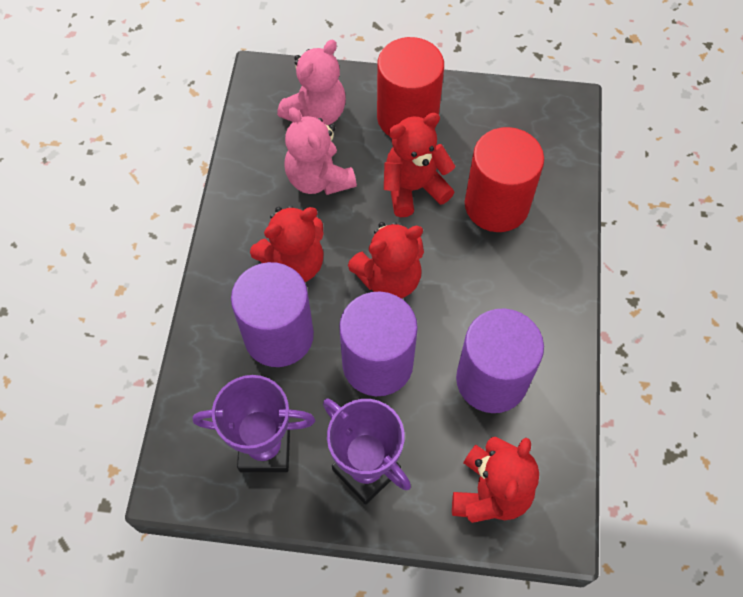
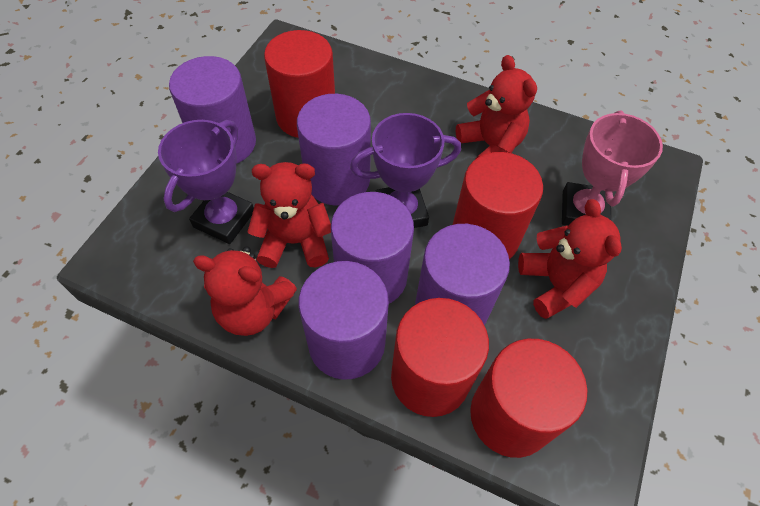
pink teddy bear: 2 -> 0
pink trophy: 0 -> 1
purple cylinder: 3 -> 5
red cylinder: 2 -> 4

